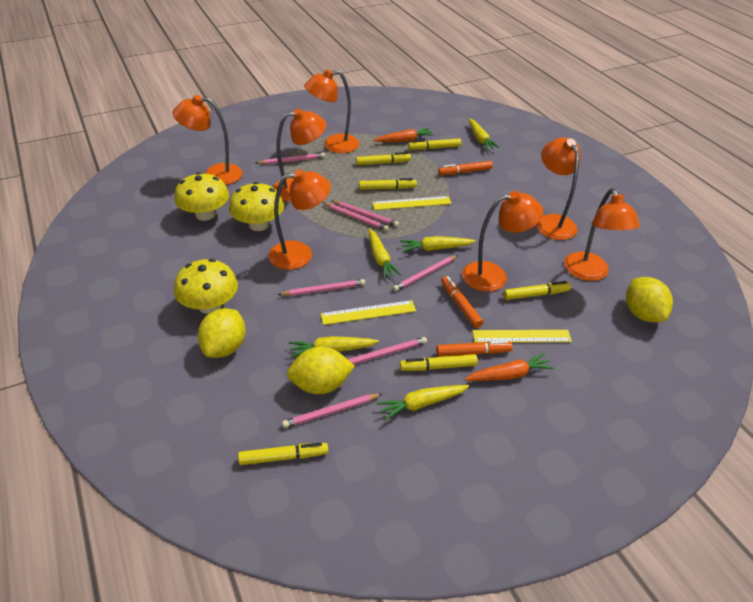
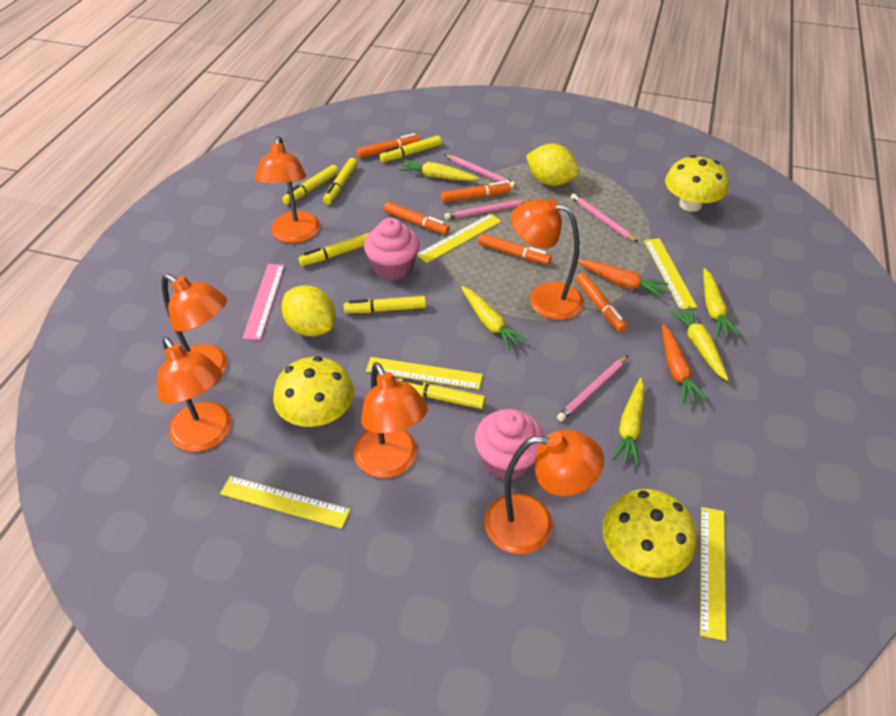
orange lamp: 7 -> 6
orange marker: 3 -> 5
pink cupcake: 0 -> 2
pink pencil: 7 -> 4
pink ruler: 0 -> 1
yellow lemon: 3 -> 2
yellow ruler: 3 -> 5

